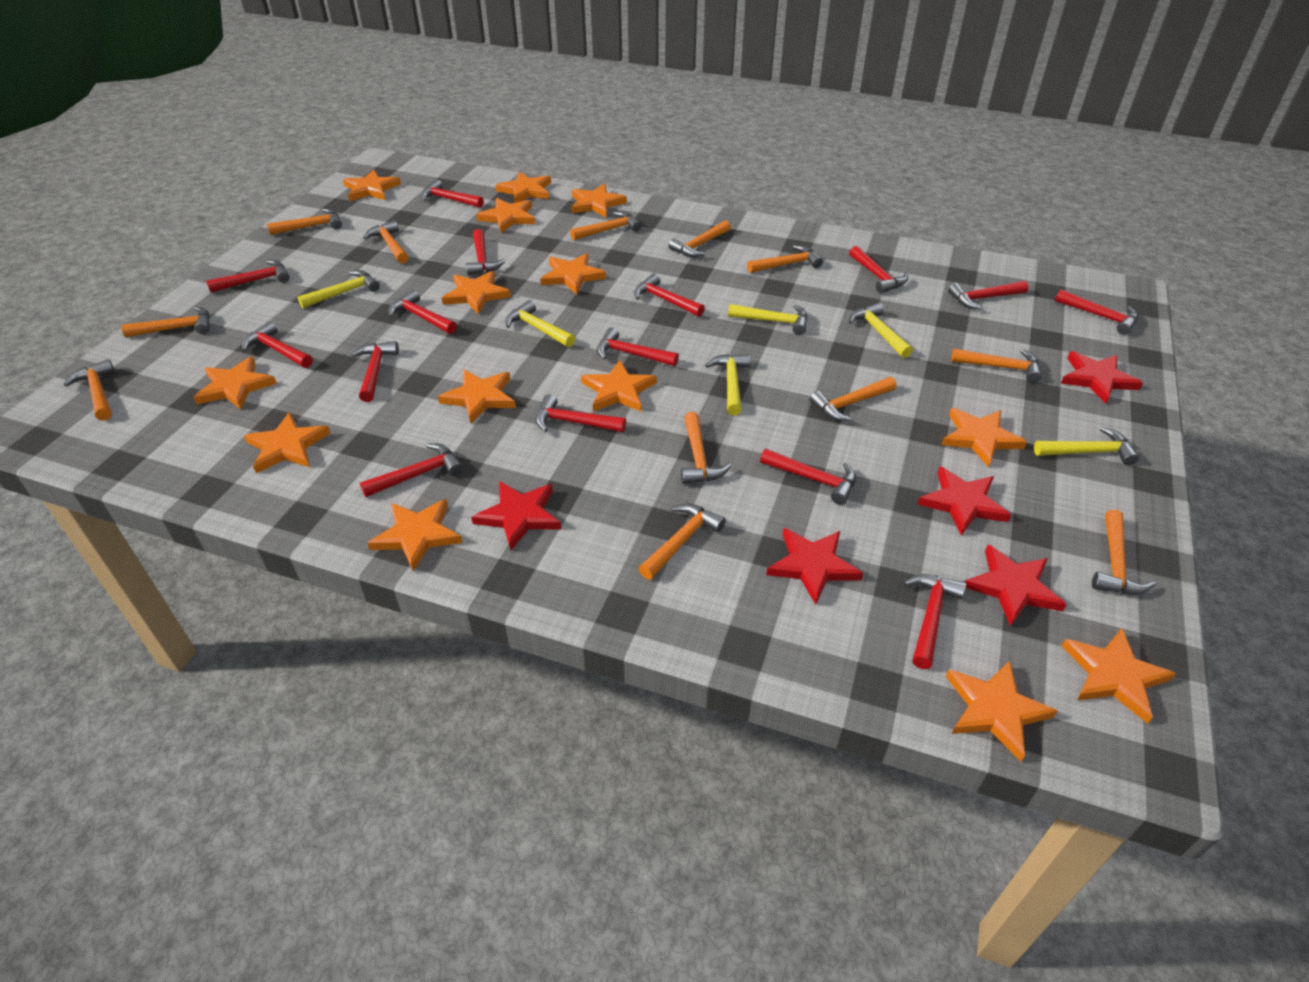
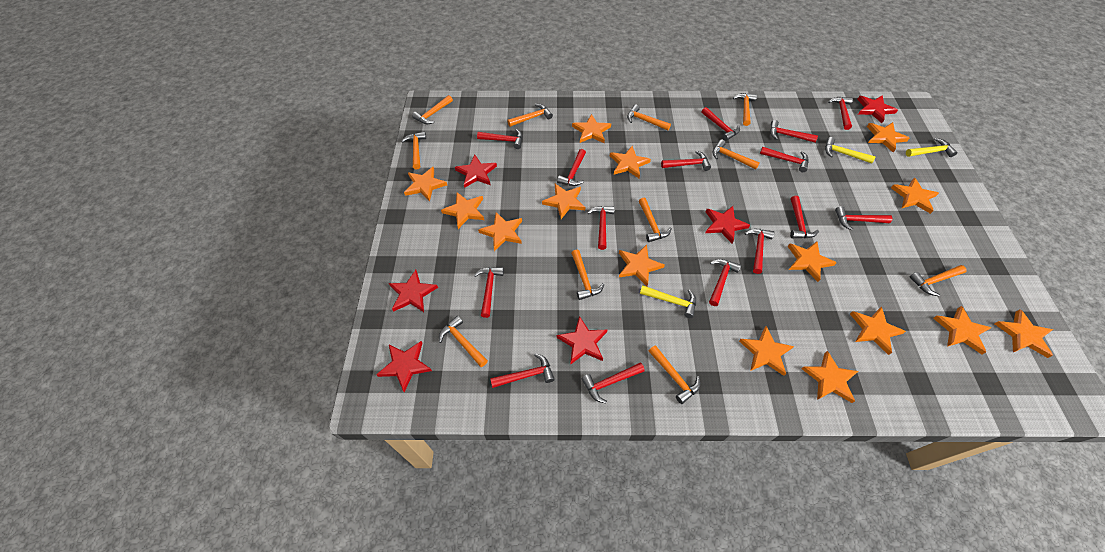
orange hammer: 12 -> 11
orange star: 14 -> 15
red star: 5 -> 6
yellow hammer: 6 -> 3

